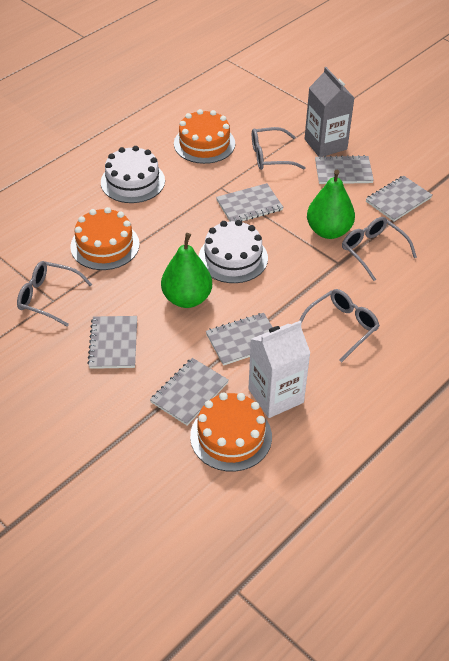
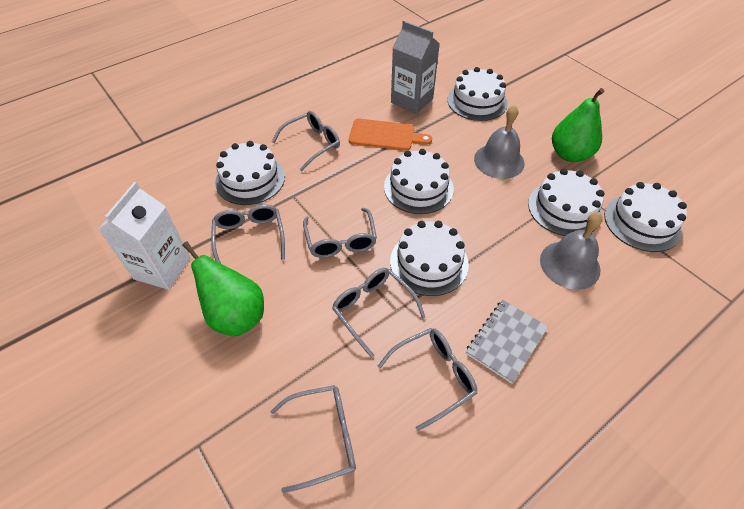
grey bell: 0 -> 2
grey glasses: 4 -> 6
grey notebook: 6 -> 1
orange cake: 3 -> 0
orange cutting board: 0 -> 1
white cake: 2 -> 6

